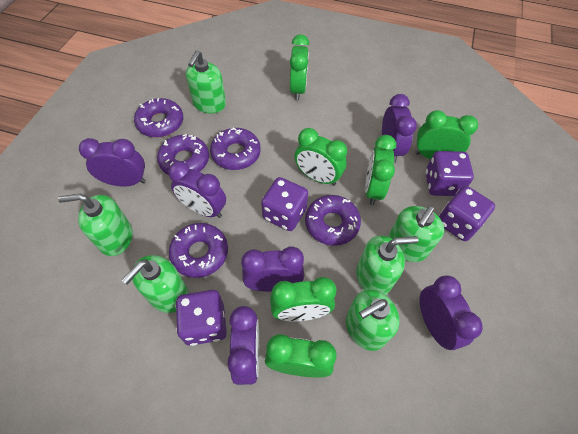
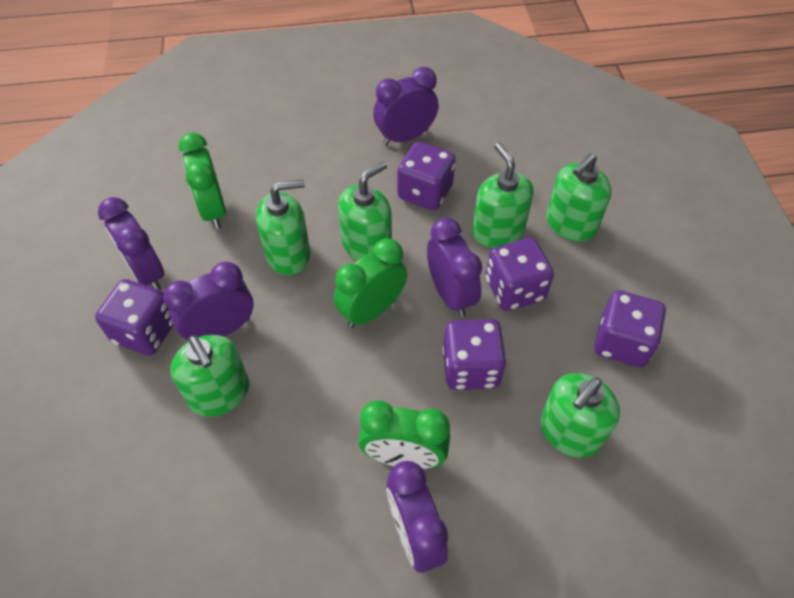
green clock: 6 -> 3
purple clock: 6 -> 5
purple dice: 4 -> 5
purple donut: 5 -> 0

